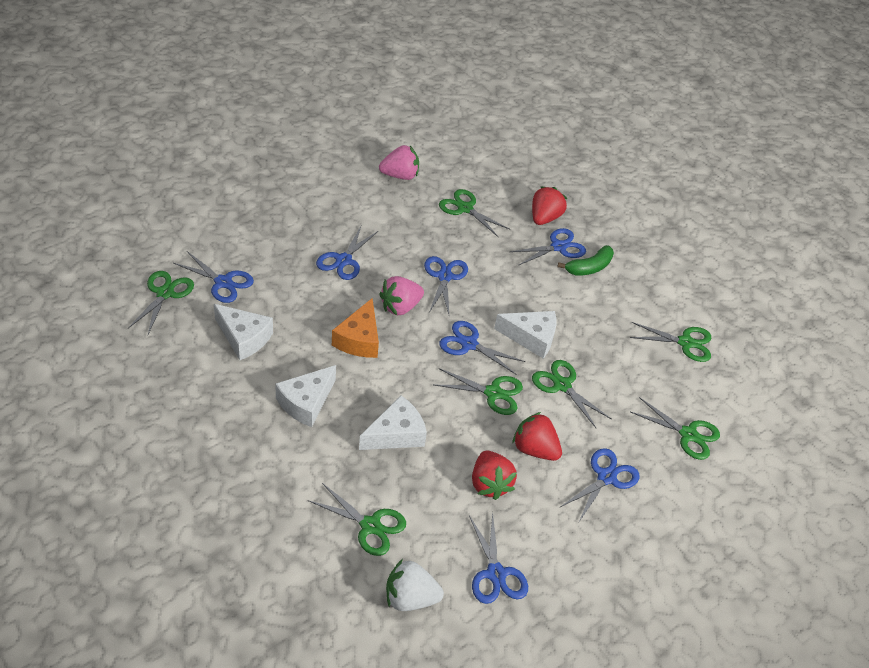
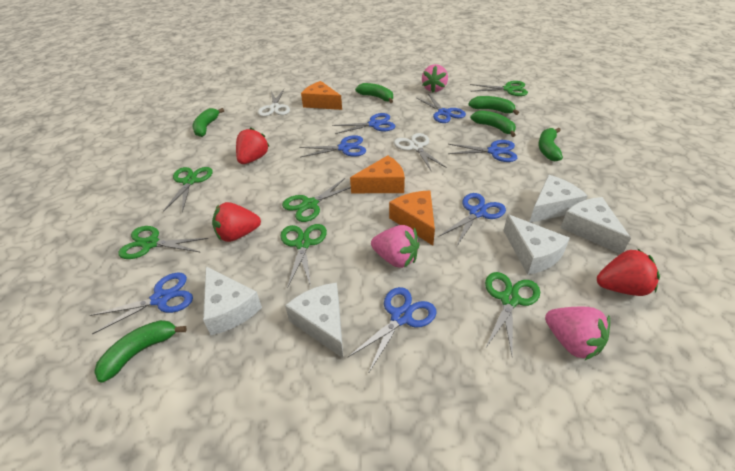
green banana: 1 -> 6
green scissors: 7 -> 6
orange cheese: 1 -> 3
pink strawberry: 2 -> 3
white cheese: 4 -> 5
white scissors: 0 -> 2
white strawberry: 1 -> 0

